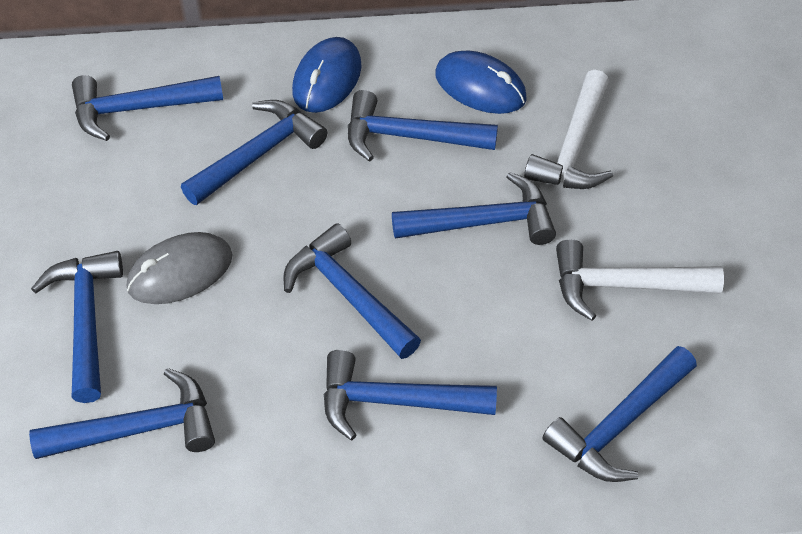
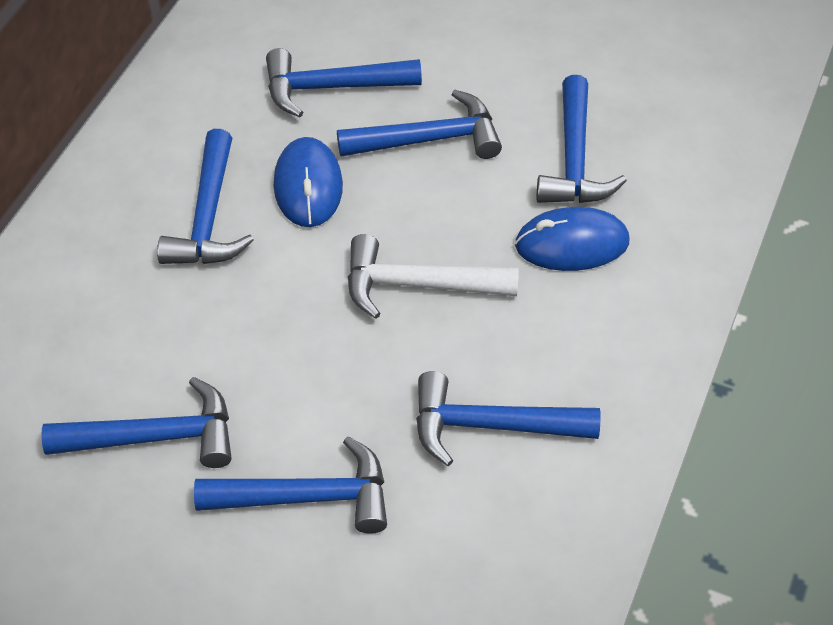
blue hammer: 9 -> 7
grey mouse: 1 -> 0
white hammer: 2 -> 1

